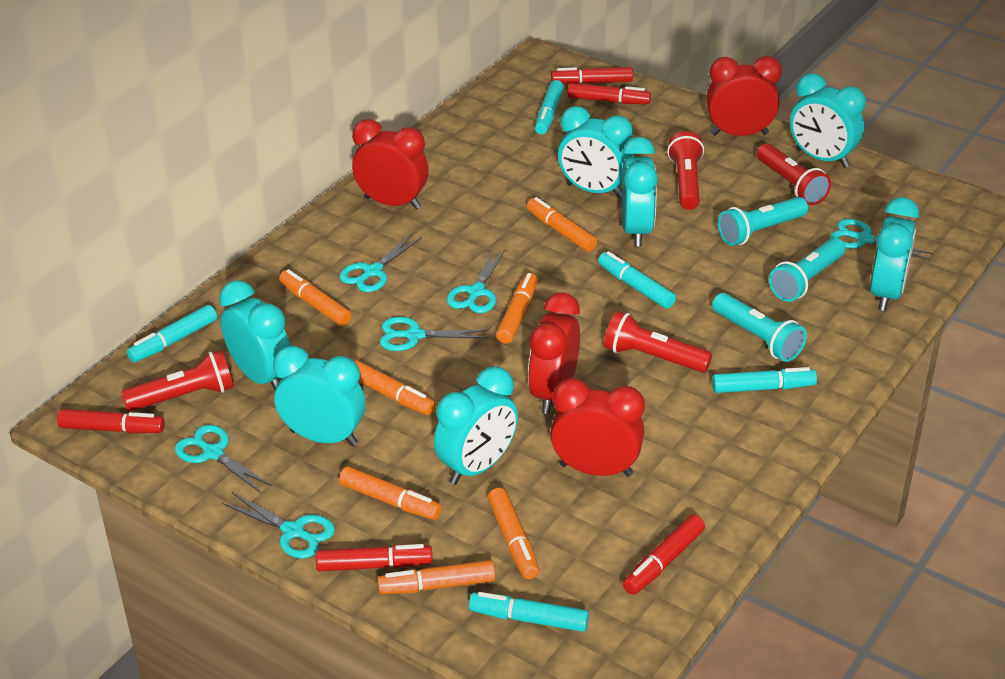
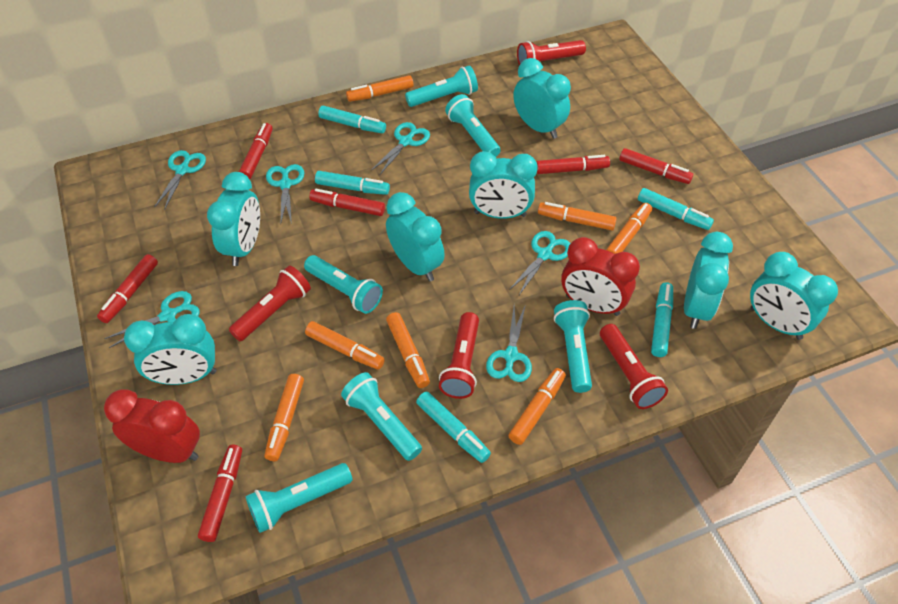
red clock: 4 -> 2
red marker: 5 -> 6
turquoise flashlight: 3 -> 6

